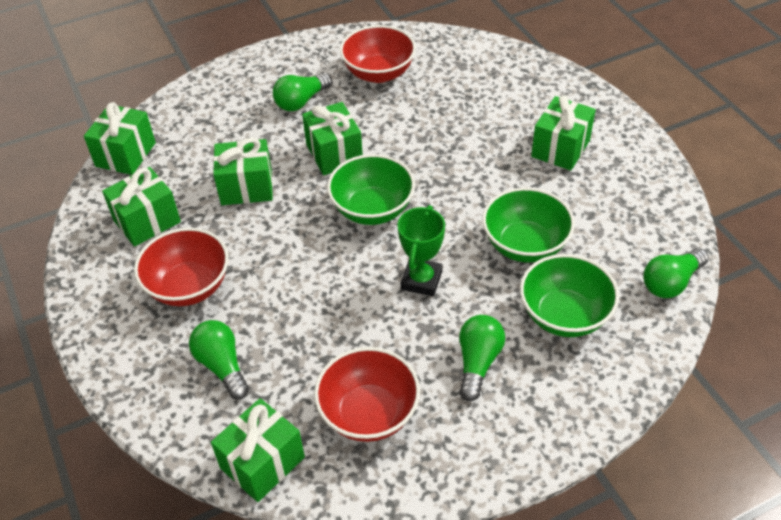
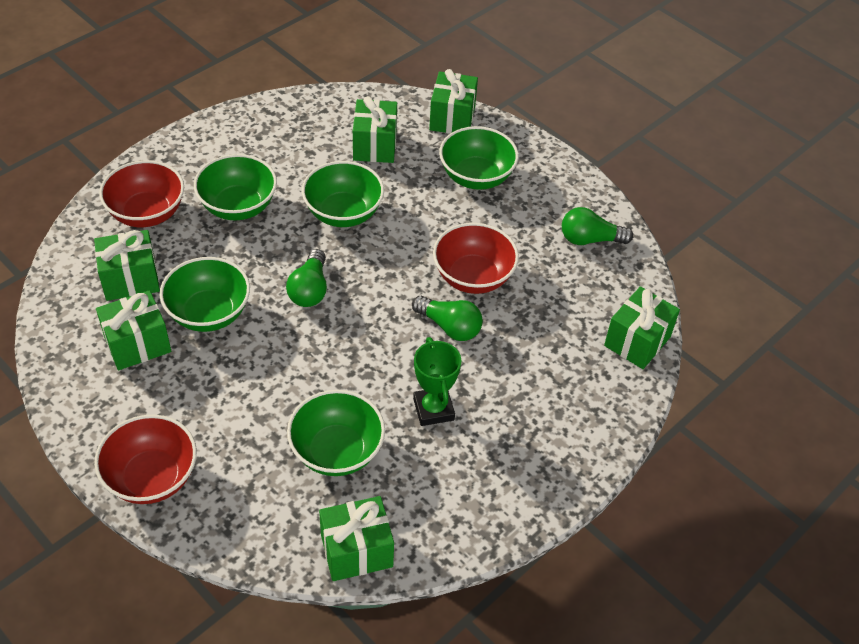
green bowl: 3 -> 5
green light bulb: 4 -> 3

